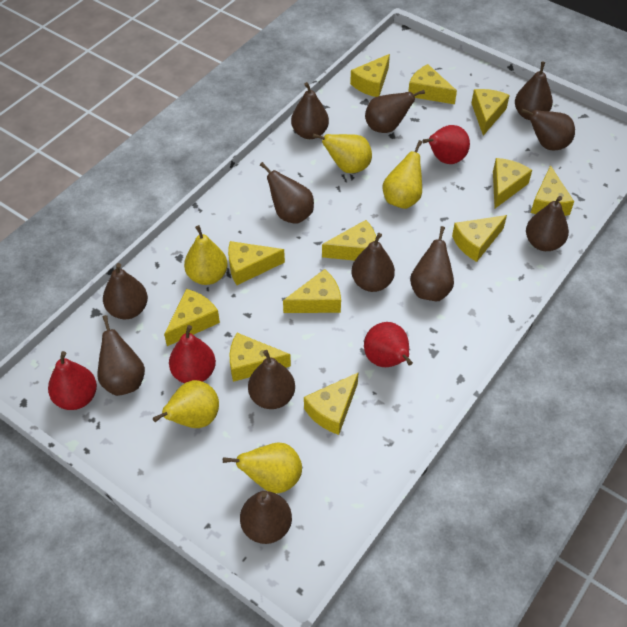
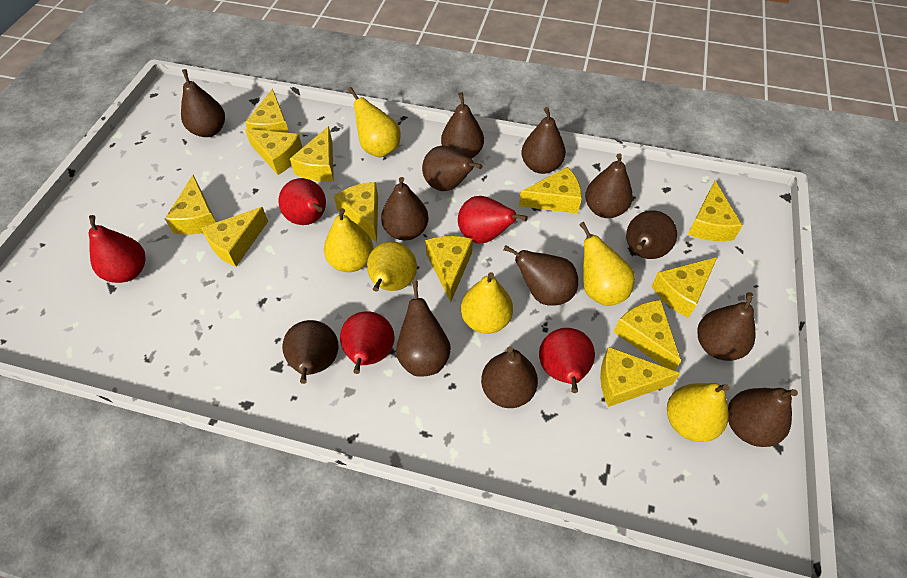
brown pear: 12 -> 13
red pear: 4 -> 5
yellow pear: 5 -> 6

